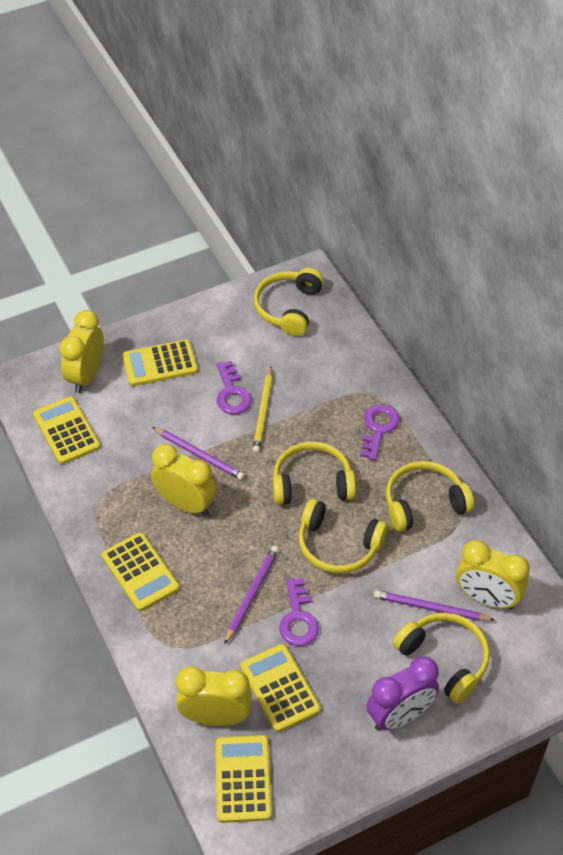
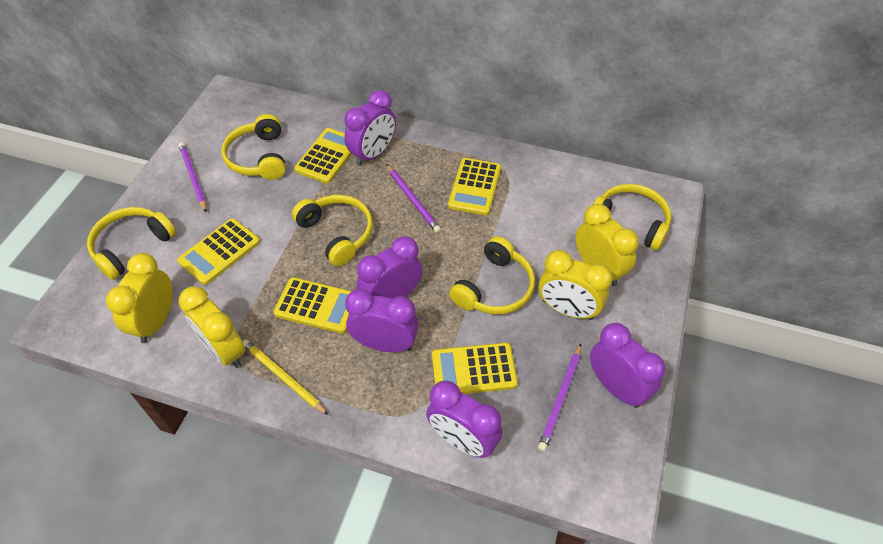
purple clock: 1 -> 5
purple key: 3 -> 0

